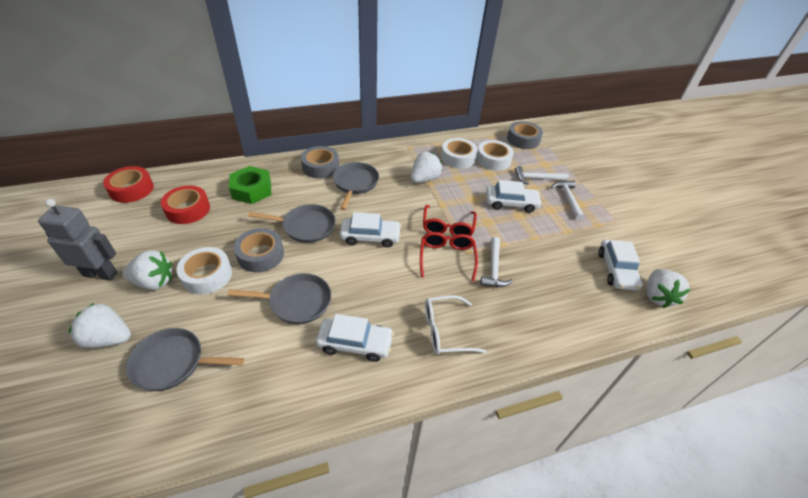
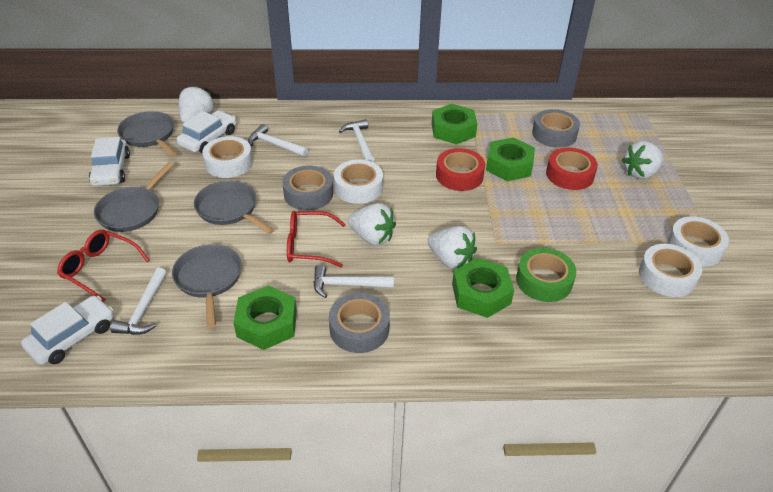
green nut: 1 -> 4
green tape: 0 -> 1
grey robot: 1 -> 0
white car: 4 -> 3
white glasses: 1 -> 0
white hammer: 3 -> 4
white tape: 3 -> 4

